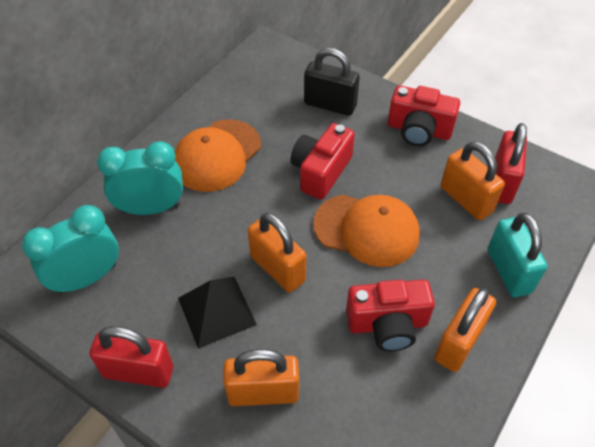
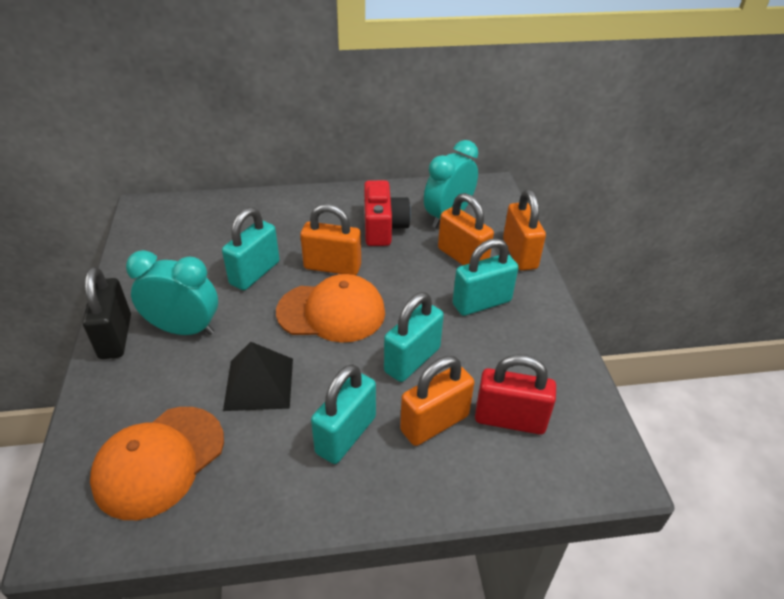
red camera: 3 -> 1
red padlock: 2 -> 1
turquoise padlock: 1 -> 4

